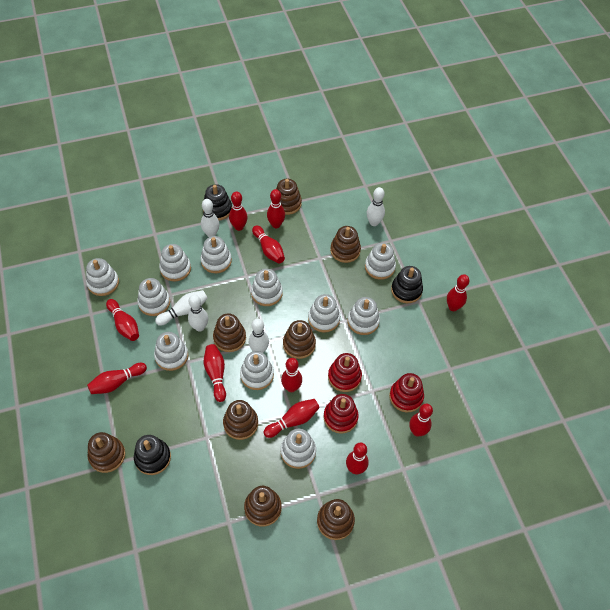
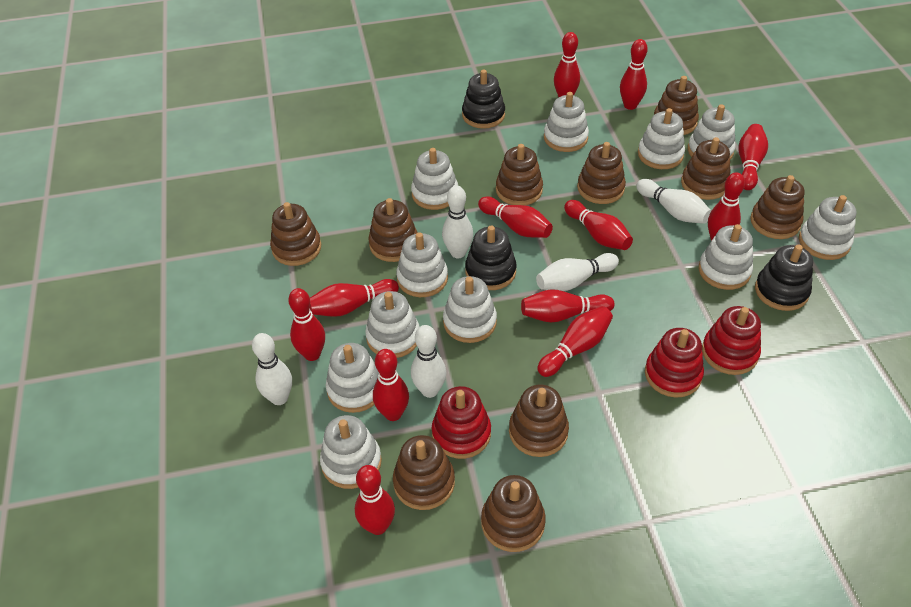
brown stacking toy: 8 -> 10
red bowling pin: 11 -> 12

